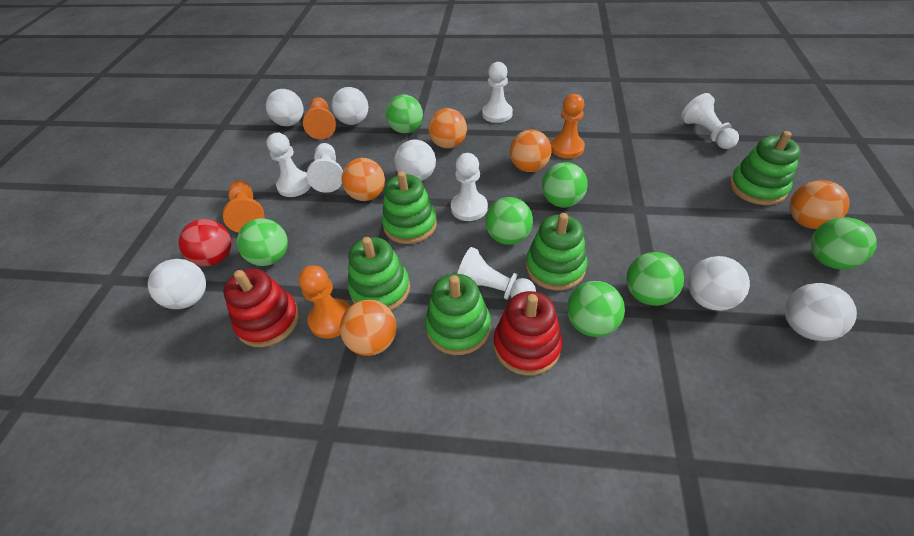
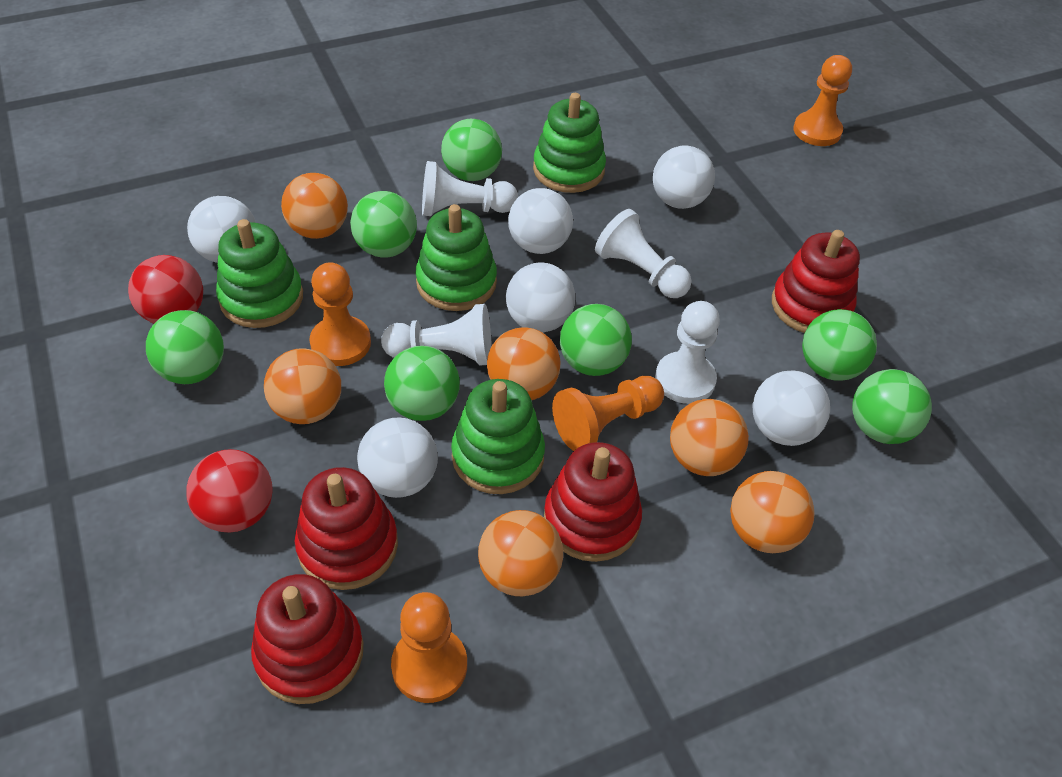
green stacking toy: 5 -> 4
orange ball: 5 -> 6
red ball: 1 -> 2
red stacking toy: 2 -> 4
white pawn: 6 -> 4

